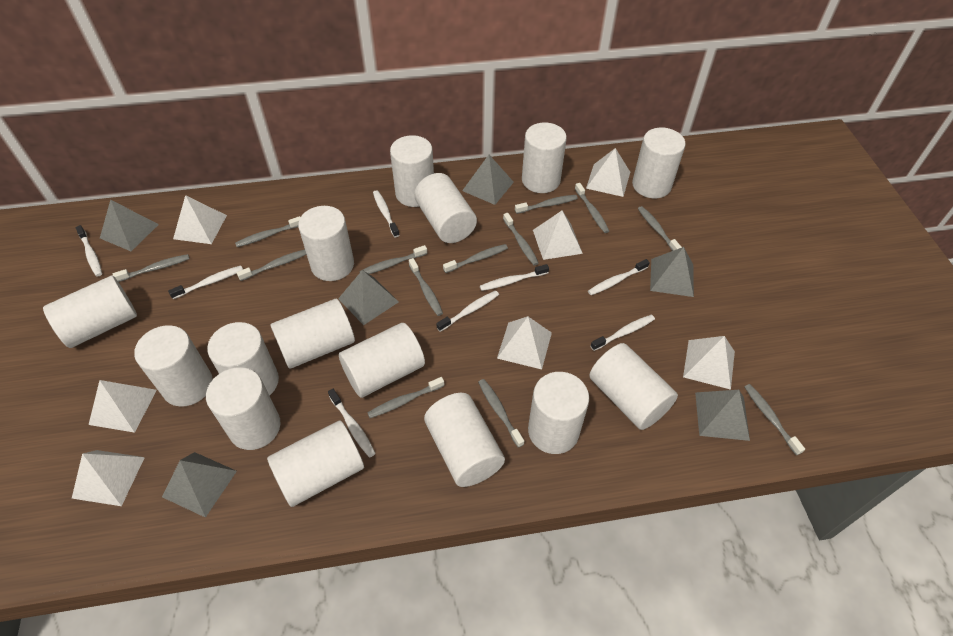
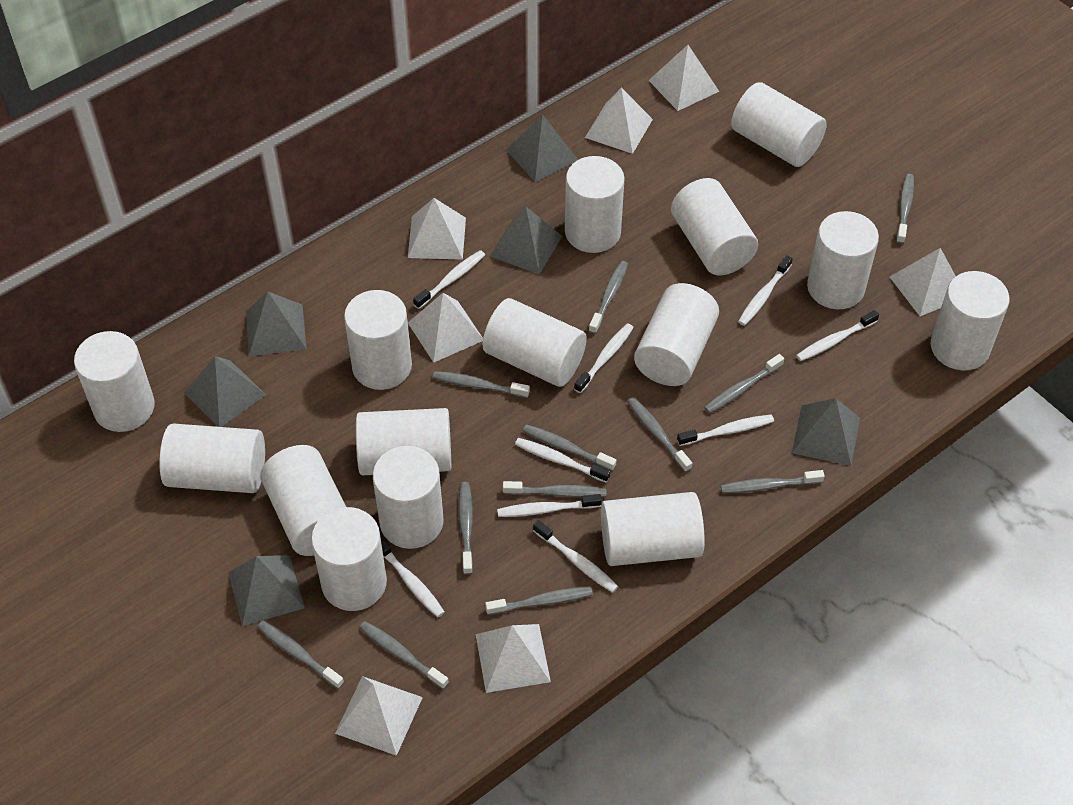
grey toothbrush: 13 -> 12
white toothbrush: 8 -> 9

